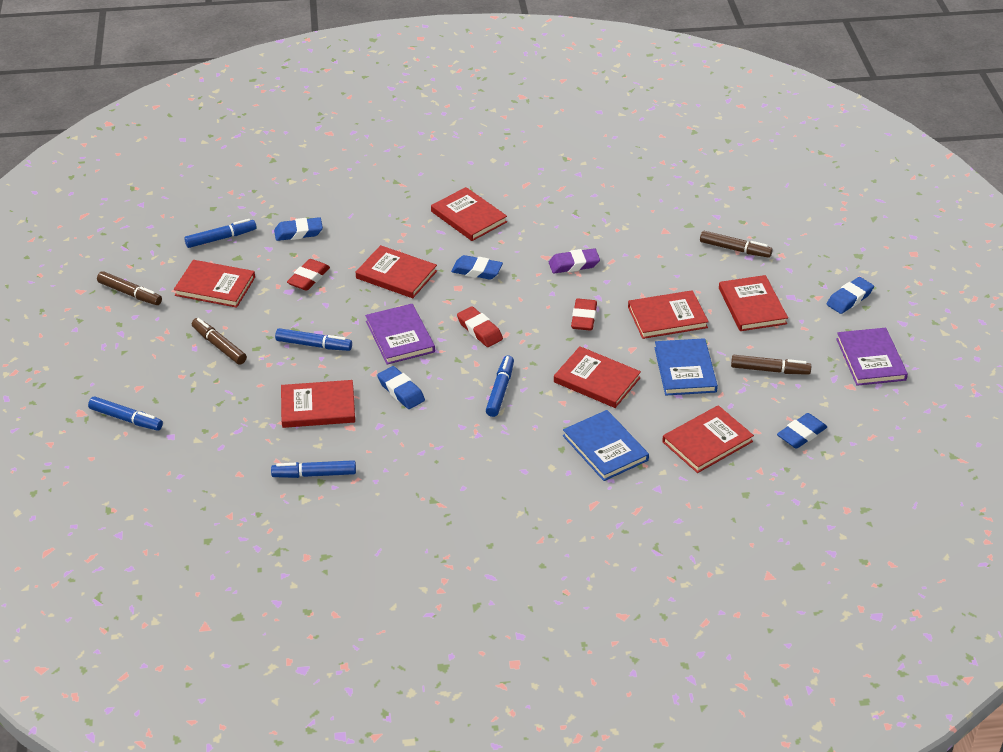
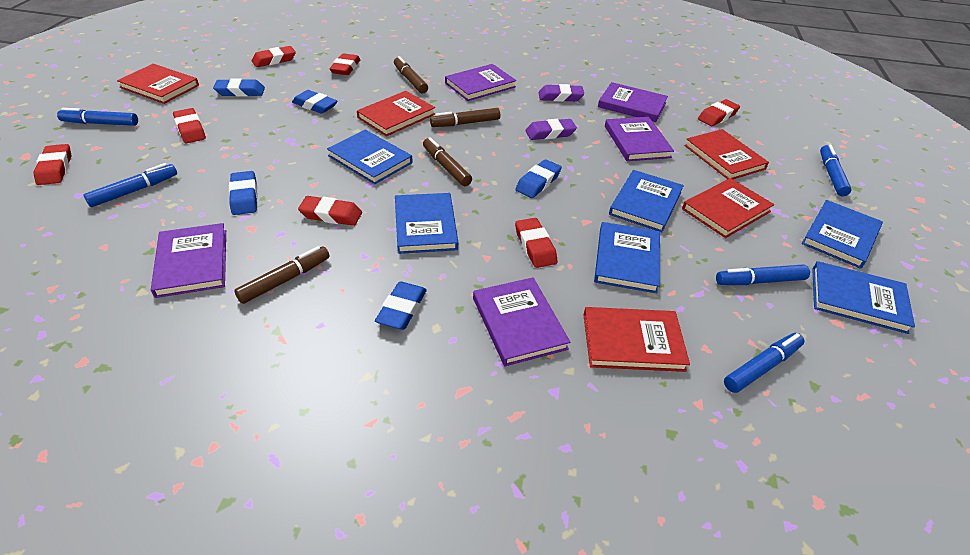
blue book: 2 -> 6
purple book: 2 -> 5
purple eraser: 1 -> 2
red book: 8 -> 5
red eraser: 3 -> 7

